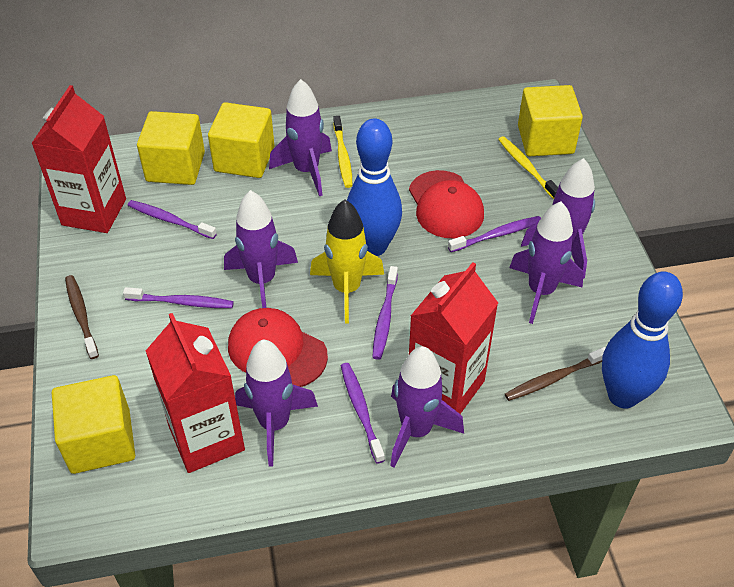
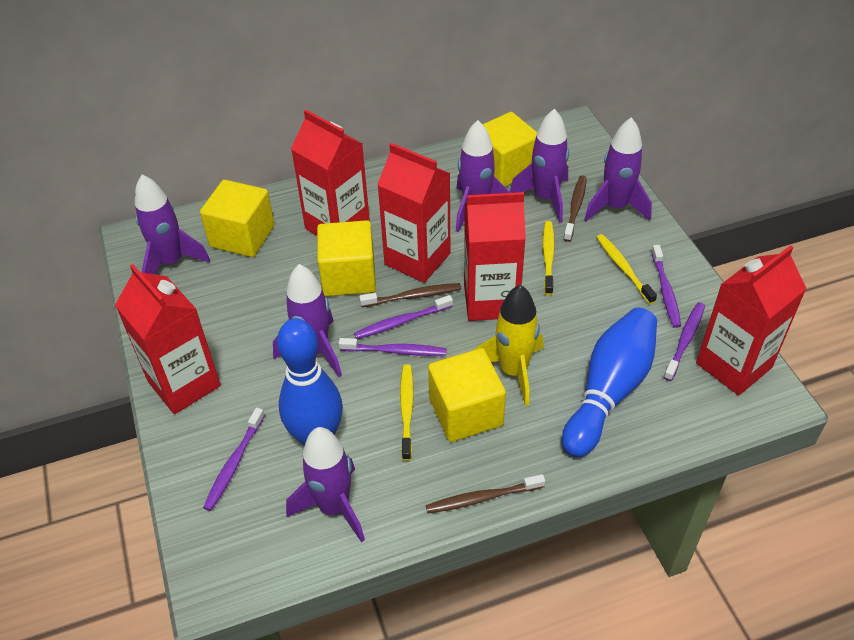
brown toothbrush: 2 -> 3
red cap: 2 -> 0
red carton: 3 -> 5
yellow toothbrush: 2 -> 3

